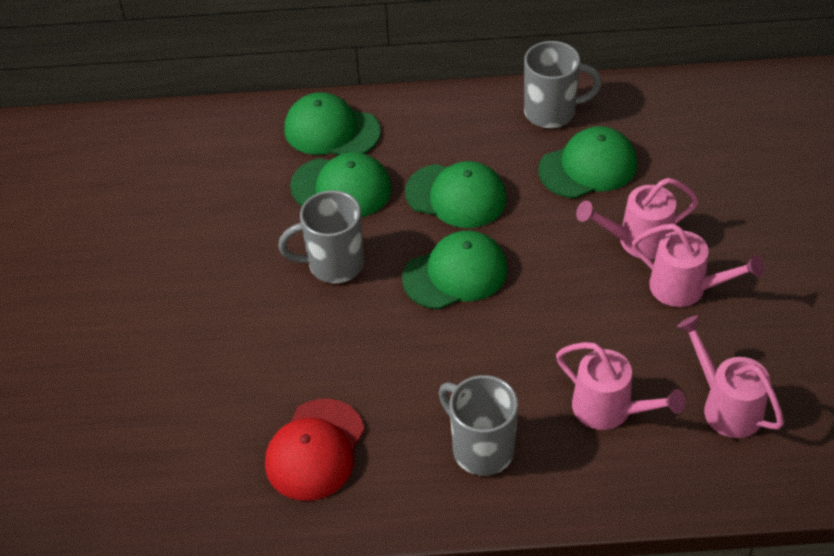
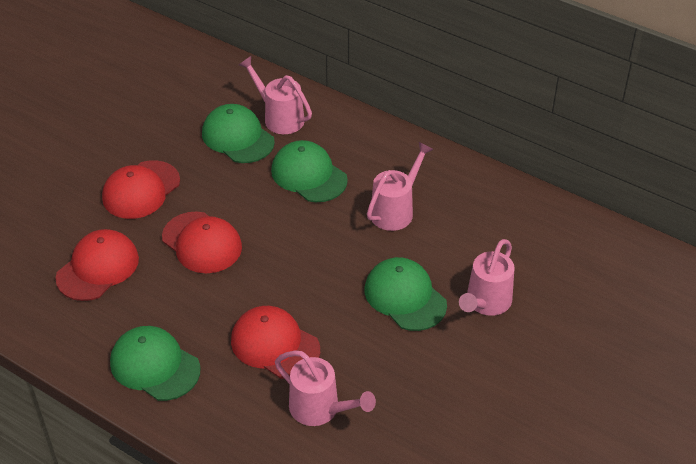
green cap: 5 -> 4
grey mug: 3 -> 0
red cap: 1 -> 4

